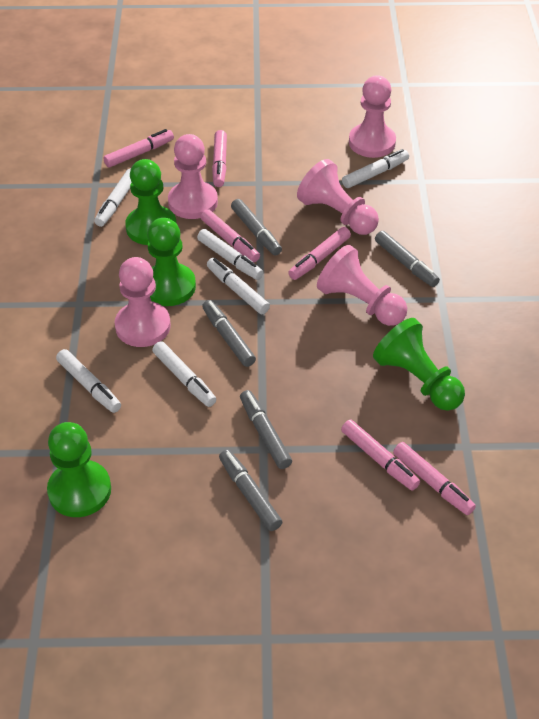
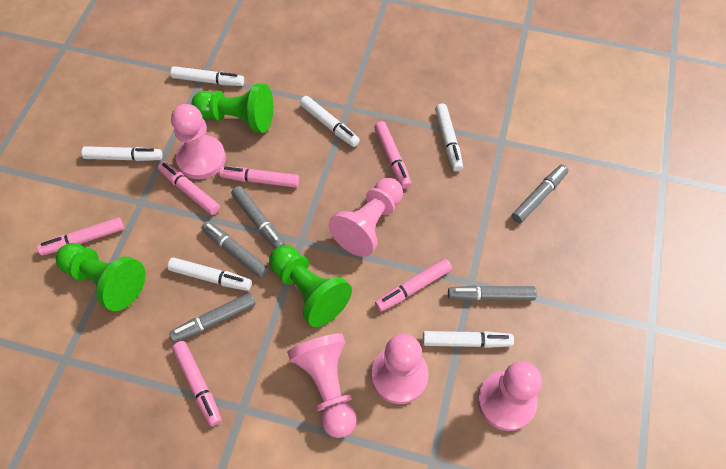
green pawn: 4 -> 3

